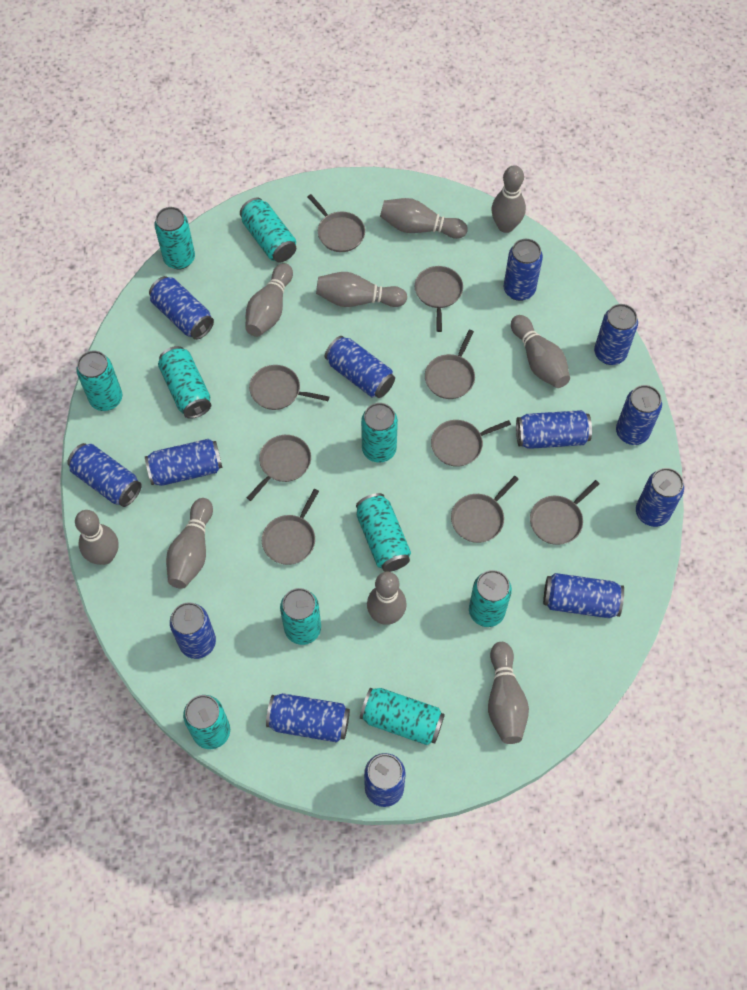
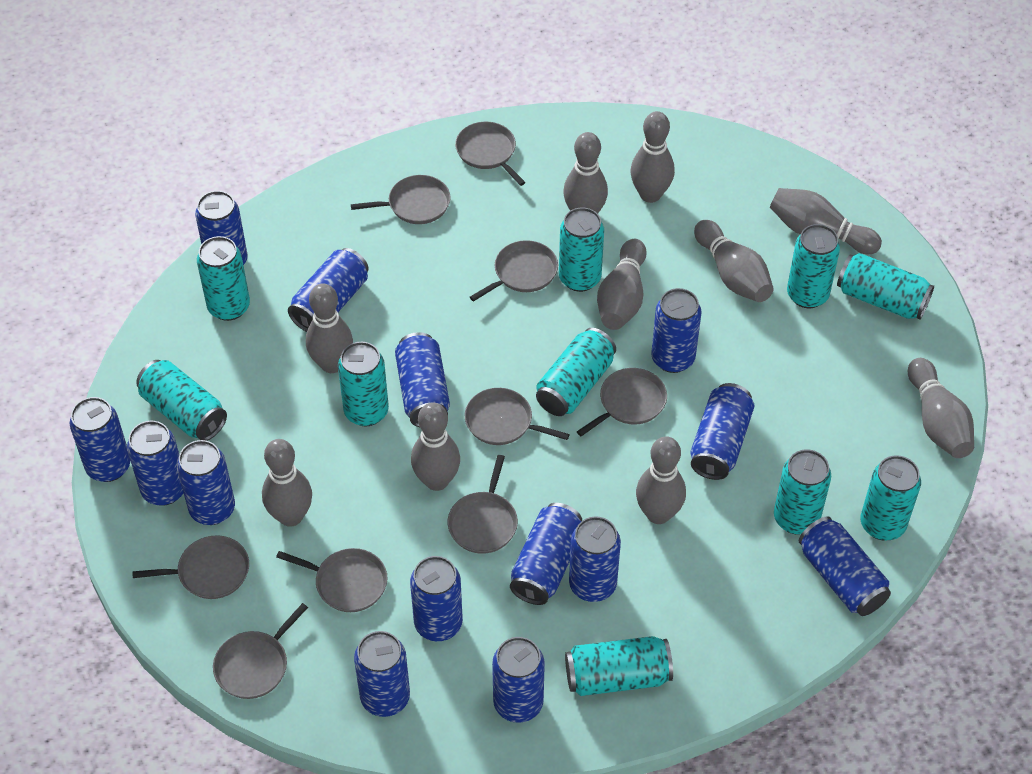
blue can: 13 -> 14
grey bowling pin: 9 -> 10

